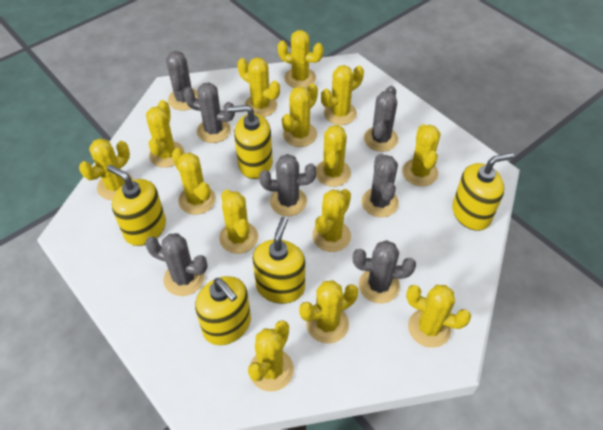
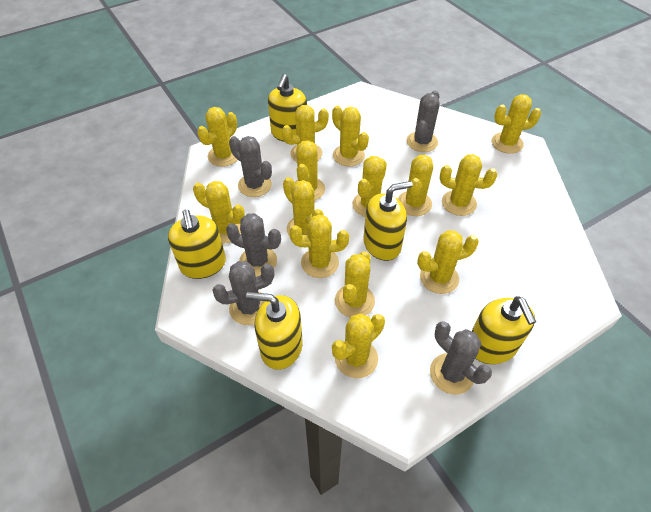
grey cactus: 7 -> 5

